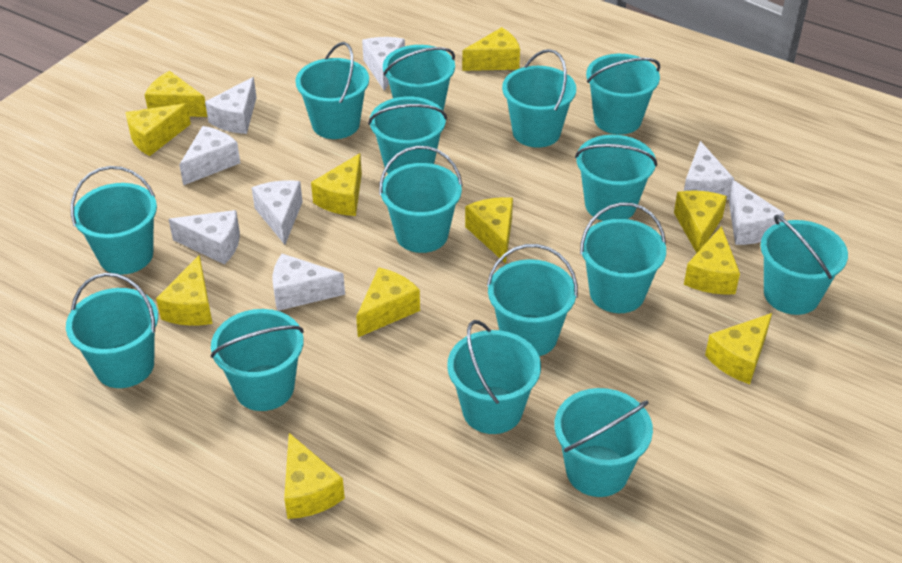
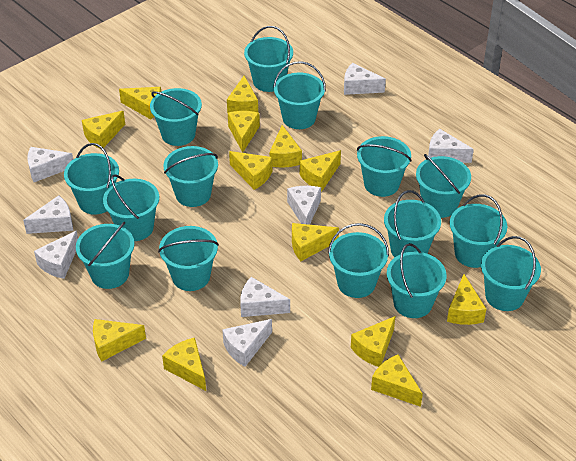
yellow cheese: 11 -> 13

